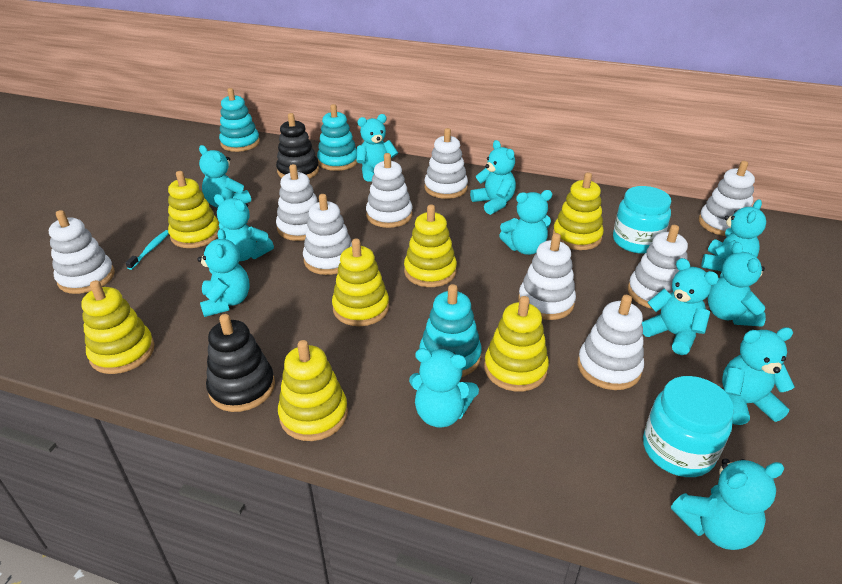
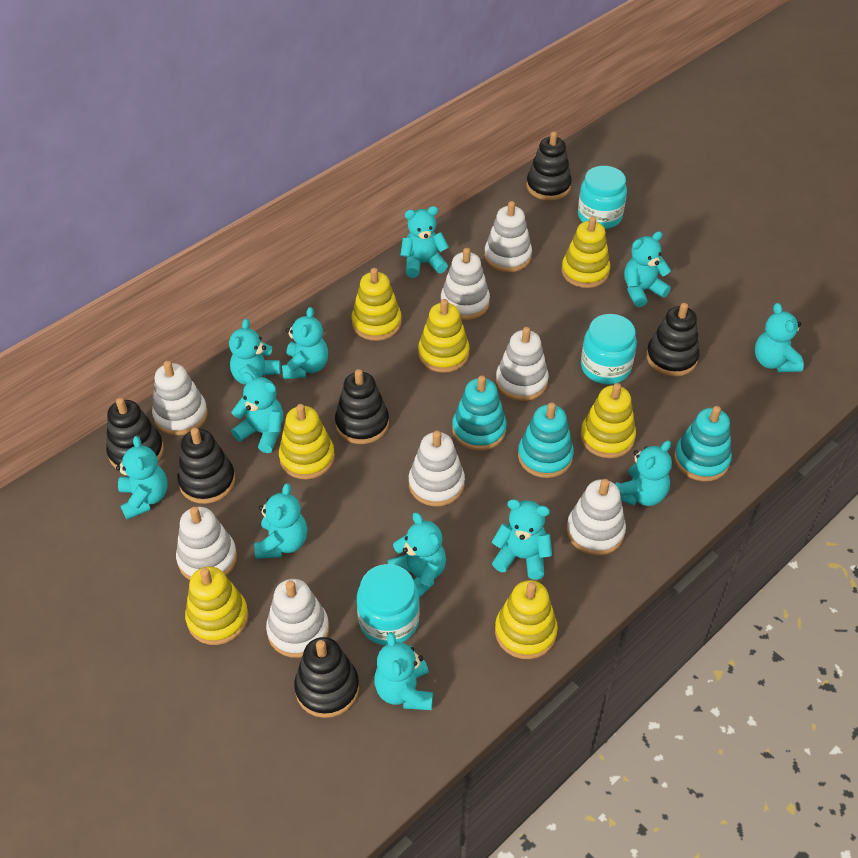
black stacking toy: 2 -> 6
turquoise jar: 2 -> 3
turquoise toothbrush: 1 -> 0
white stacking toy: 9 -> 8

